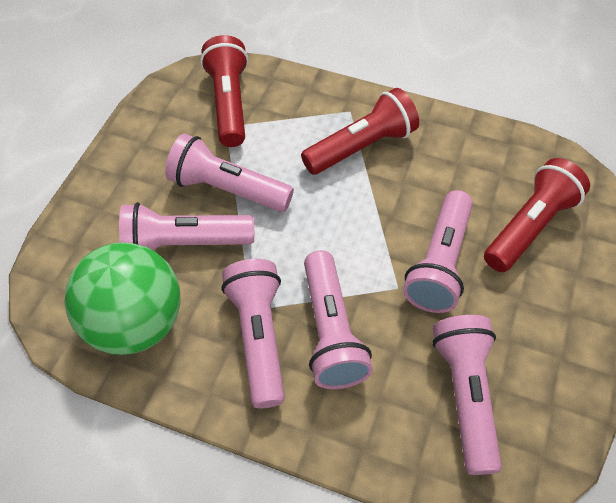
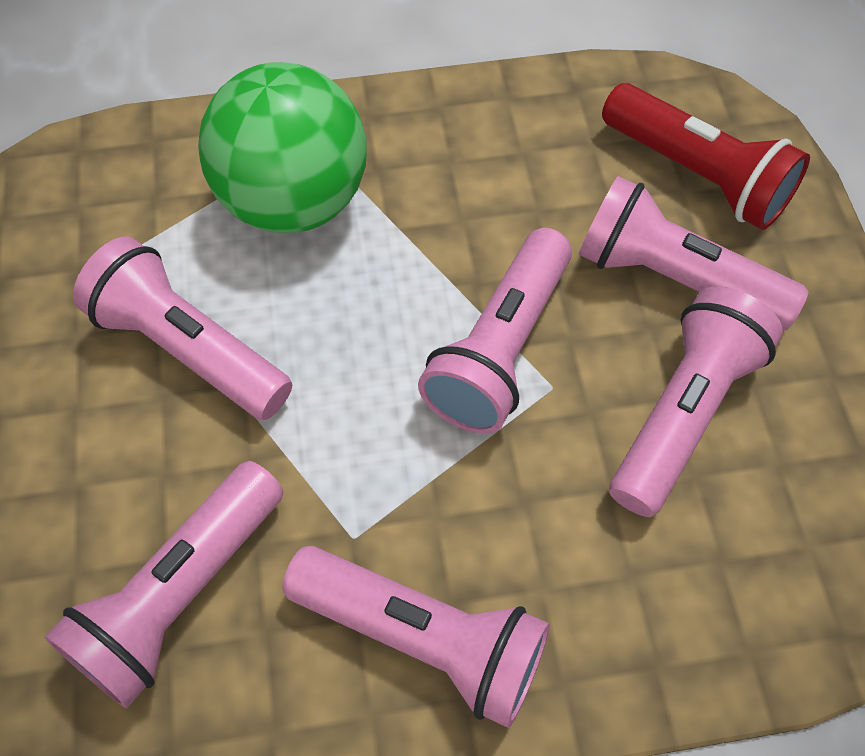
red flashlight: 3 -> 1

